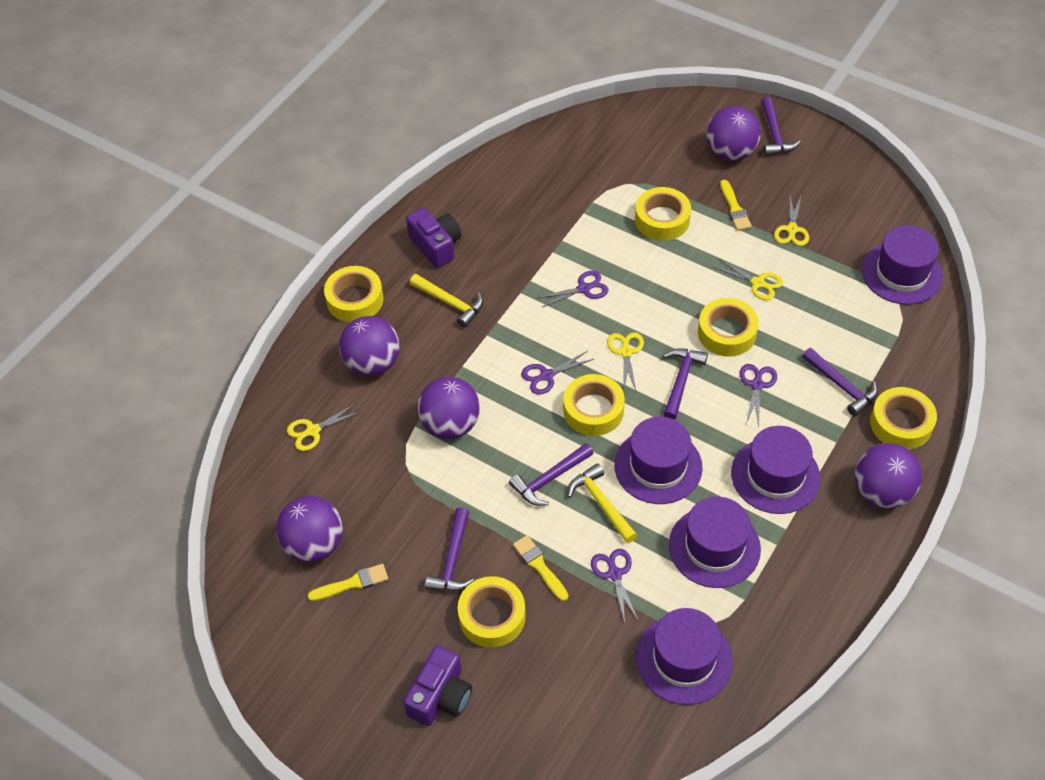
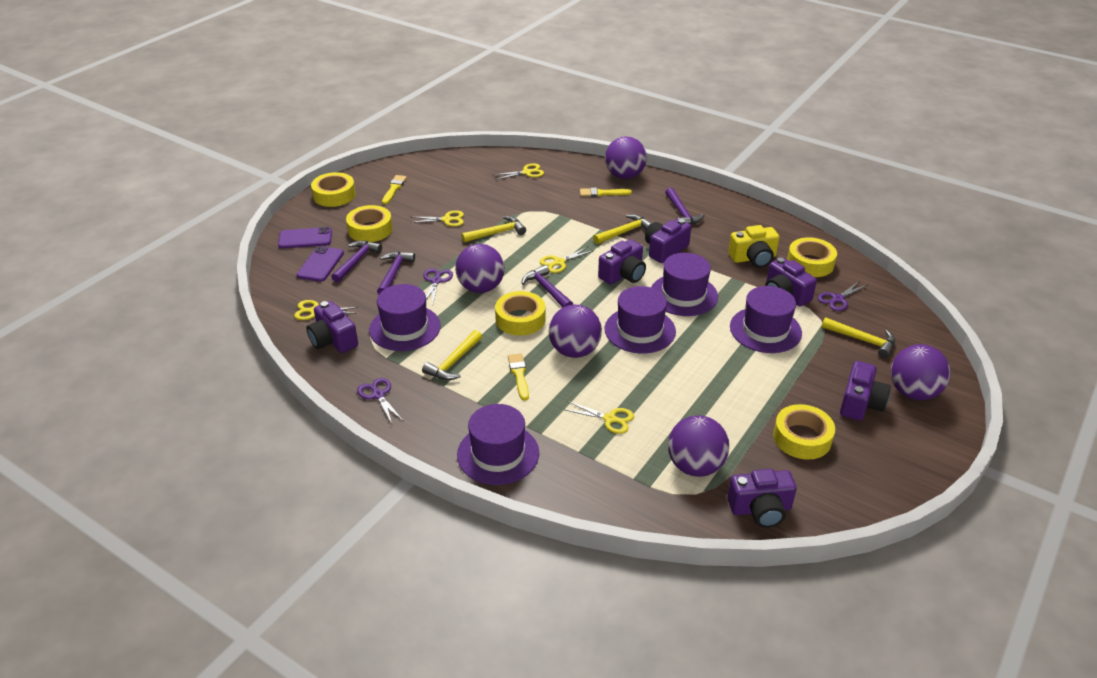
purple camera: 2 -> 6
purple hammer: 5 -> 4
purple phone: 0 -> 2
purple scissors: 4 -> 3
yellow camera: 0 -> 1
yellow hammer: 2 -> 4
yellow scissors: 4 -> 5
yellow tape: 6 -> 5

